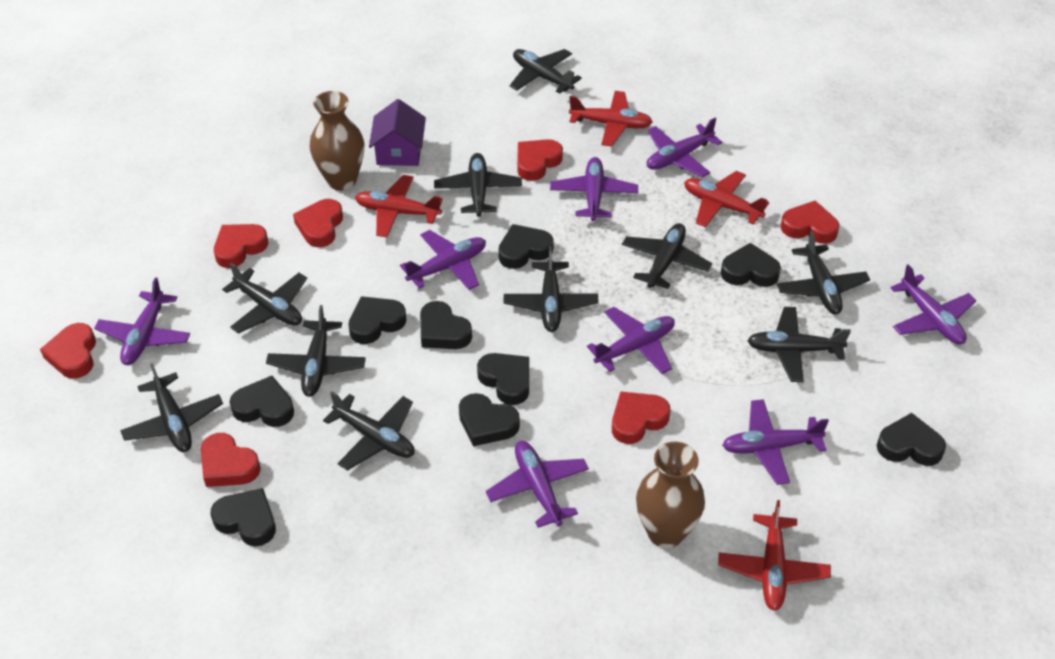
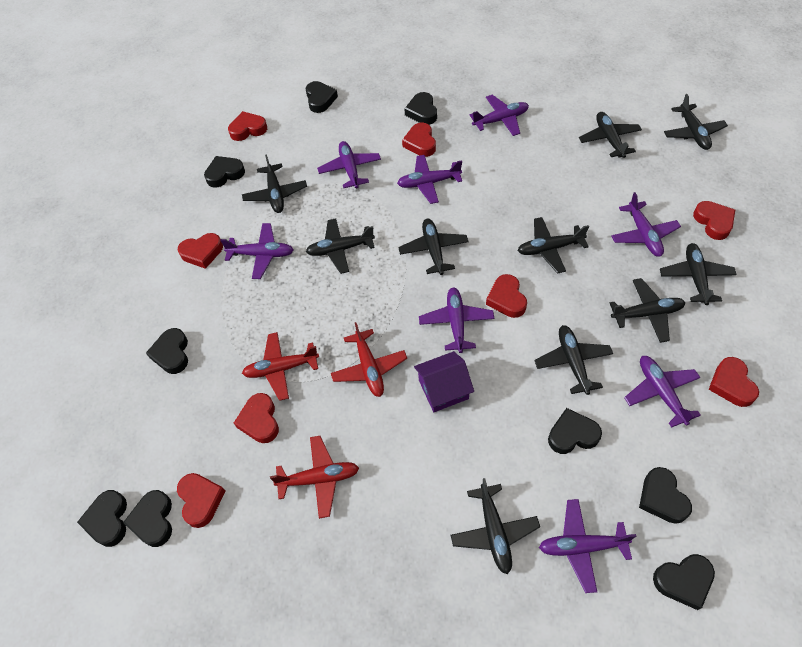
brown vase: 2 -> 0
red heart: 7 -> 8
red plane: 4 -> 3

